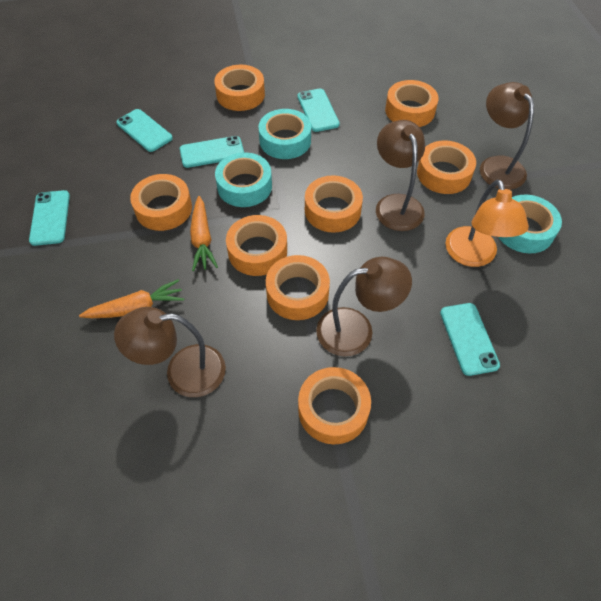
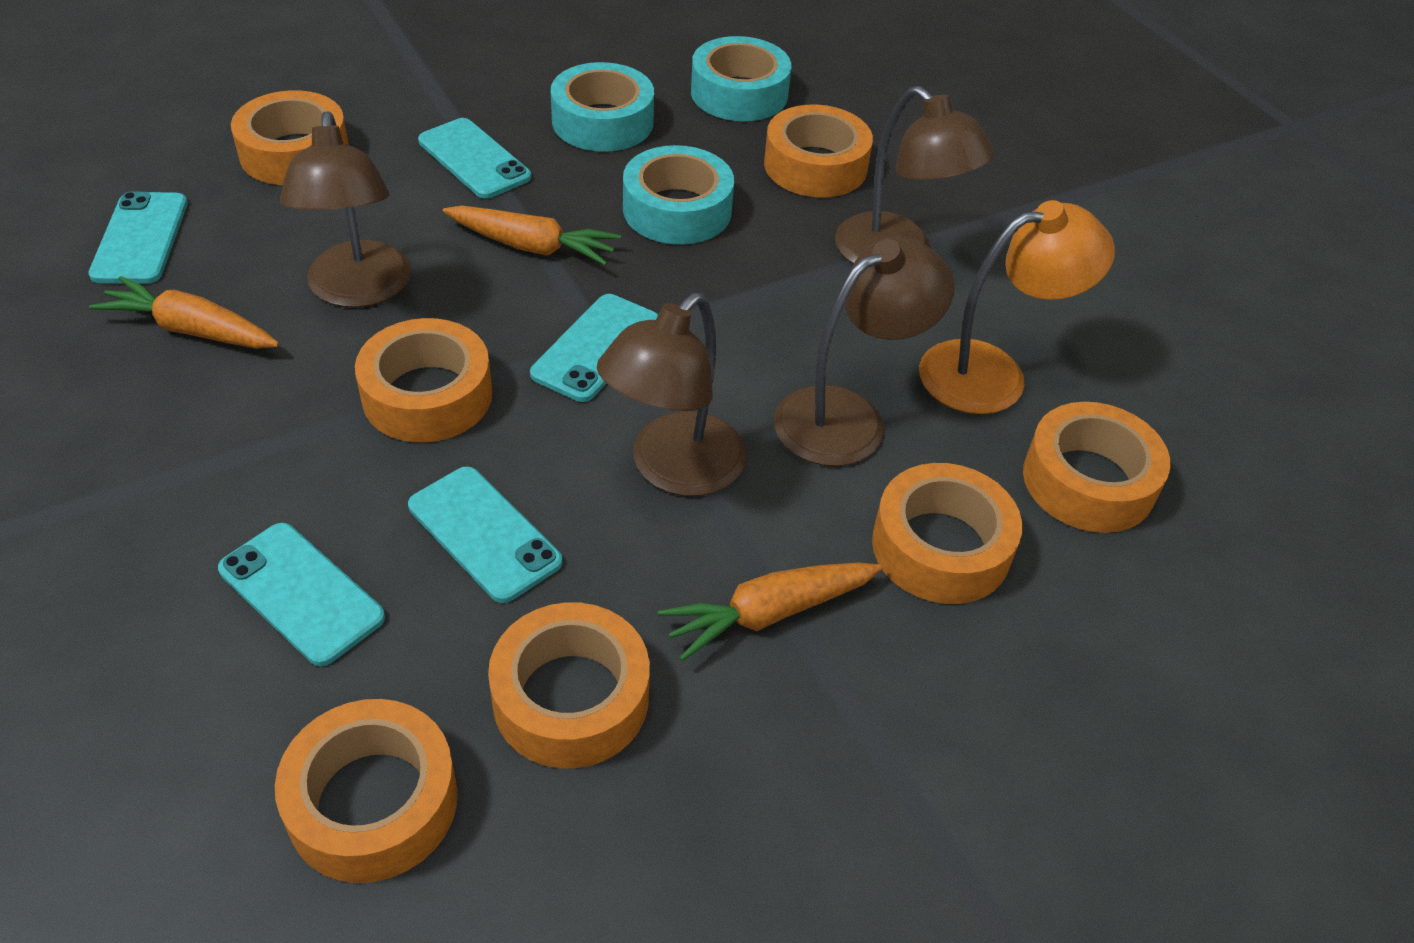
orange carrot: 2 -> 3
orange tape: 8 -> 7

